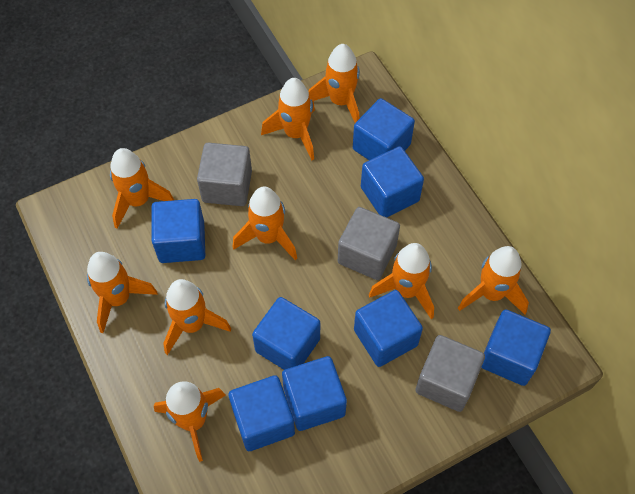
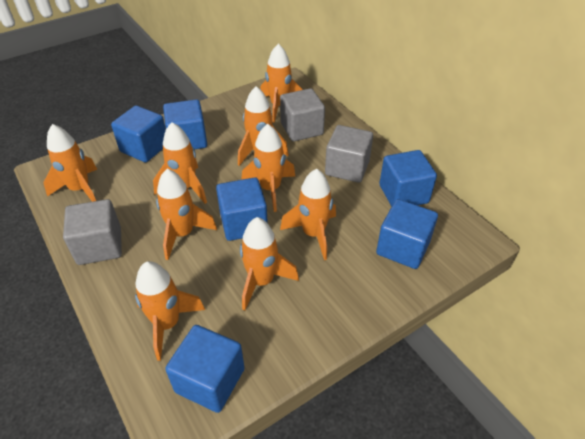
blue cube: 8 -> 6

